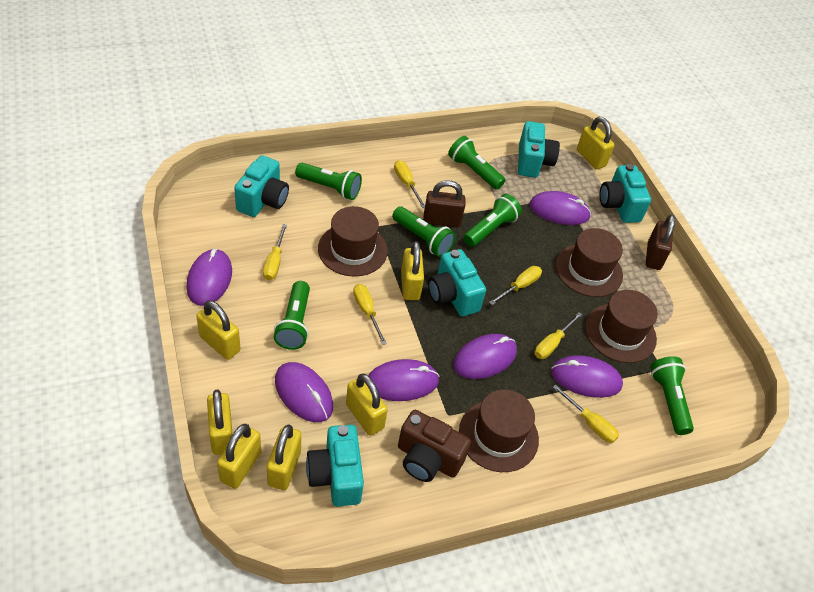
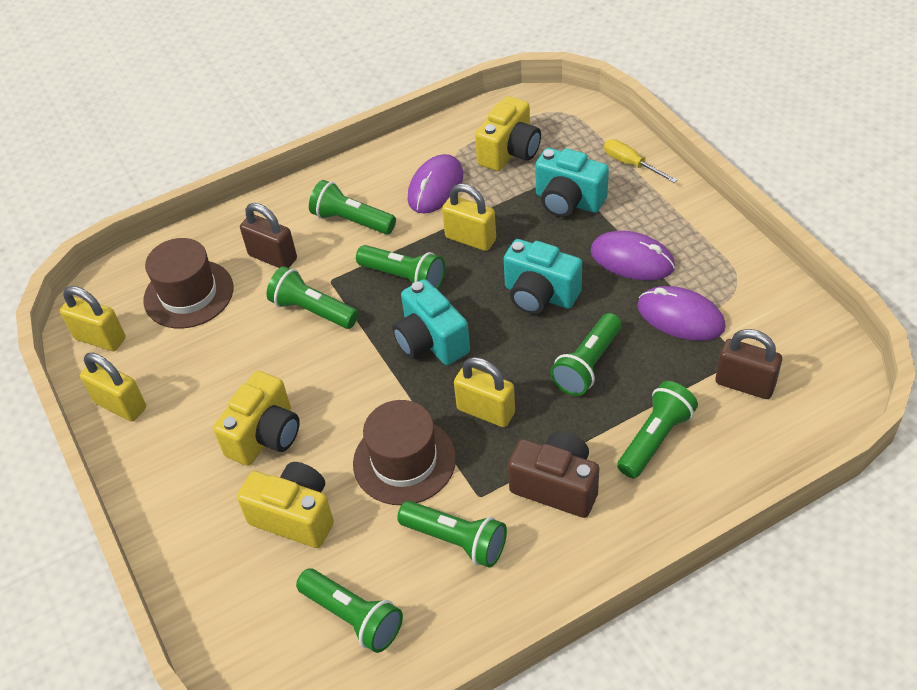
brown hat: 4 -> 2
green flashlight: 6 -> 7
purple mouse: 6 -> 3
turquoise camera: 5 -> 3
yellow camera: 0 -> 3
yellow padlock: 7 -> 4
yellow screwdriver: 6 -> 1

